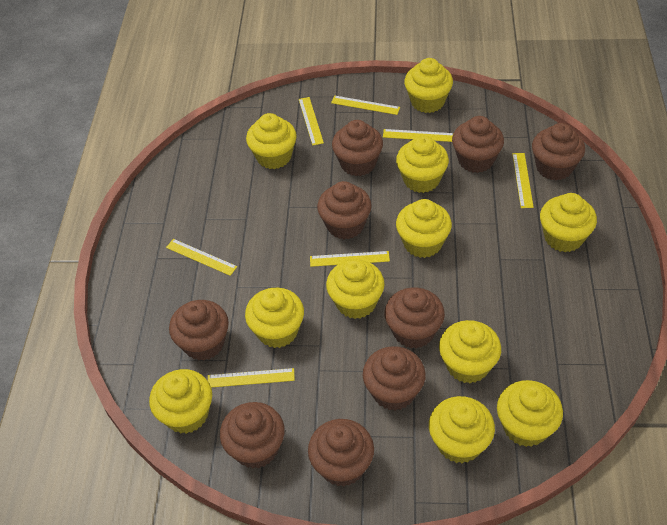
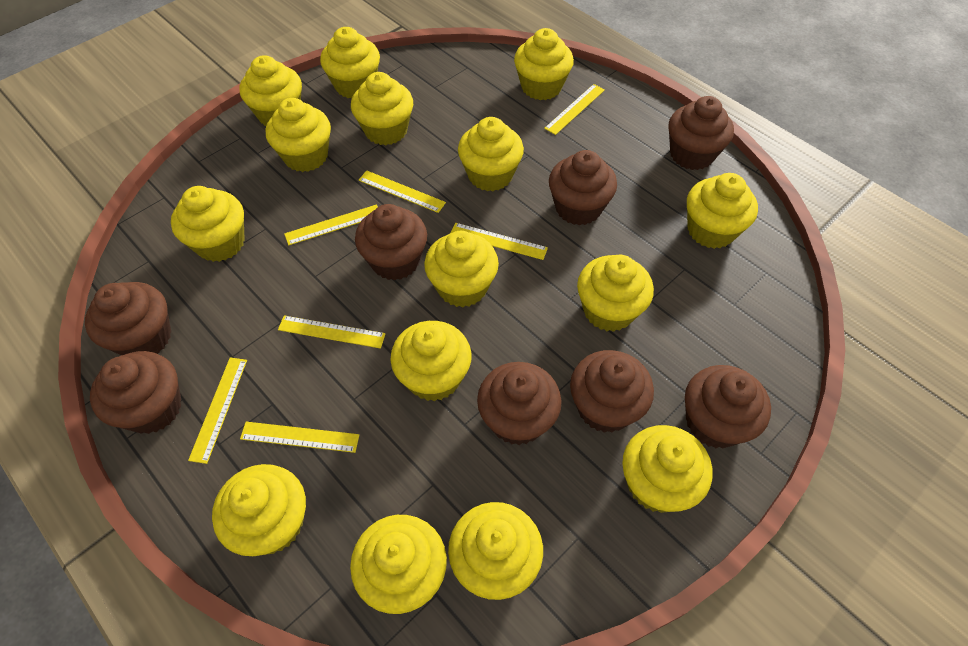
brown cupcake: 9 -> 8
yellow cupcake: 11 -> 15

